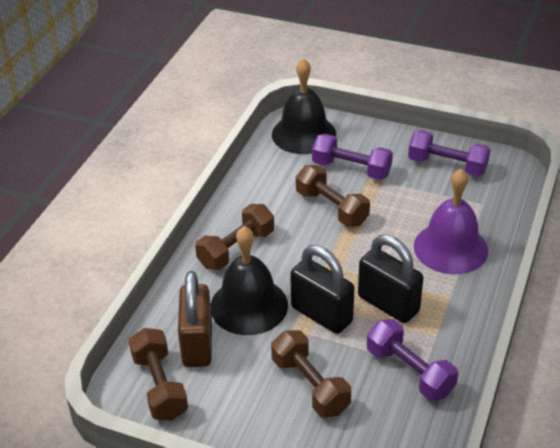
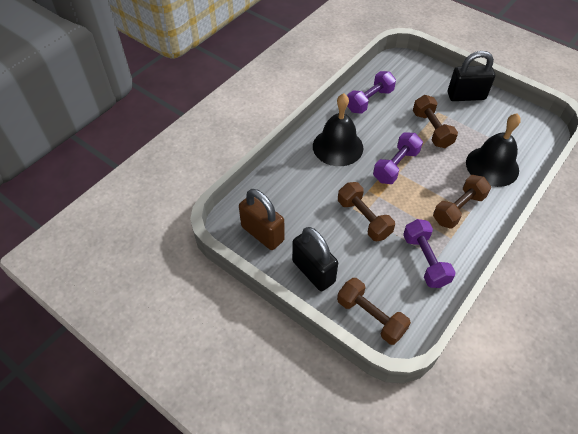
purple bell: 1 -> 0

